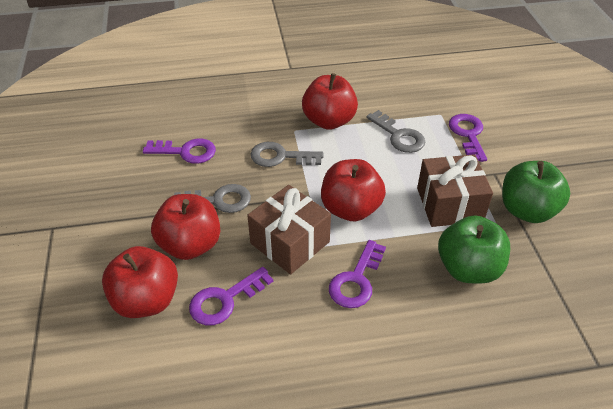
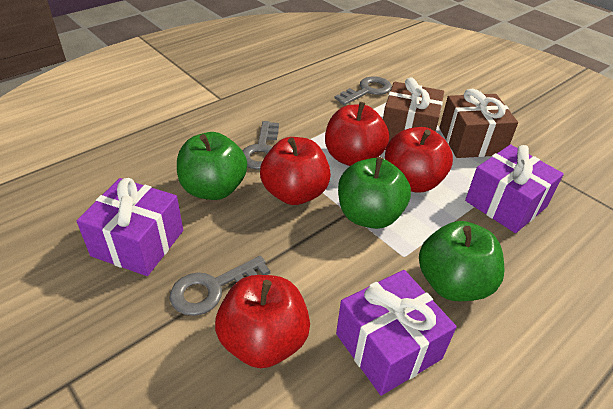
green apple: 2 -> 3
purple gift: 0 -> 3
purple key: 4 -> 0

